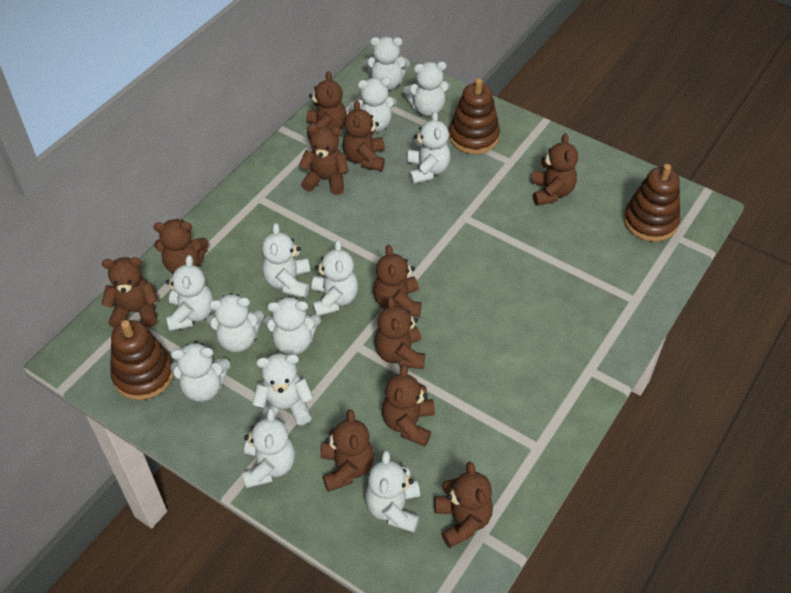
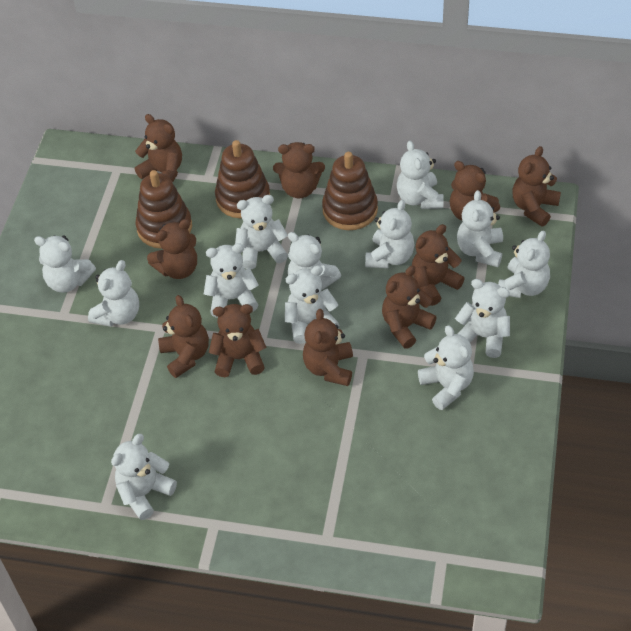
brown teddy bear: 11 -> 10

